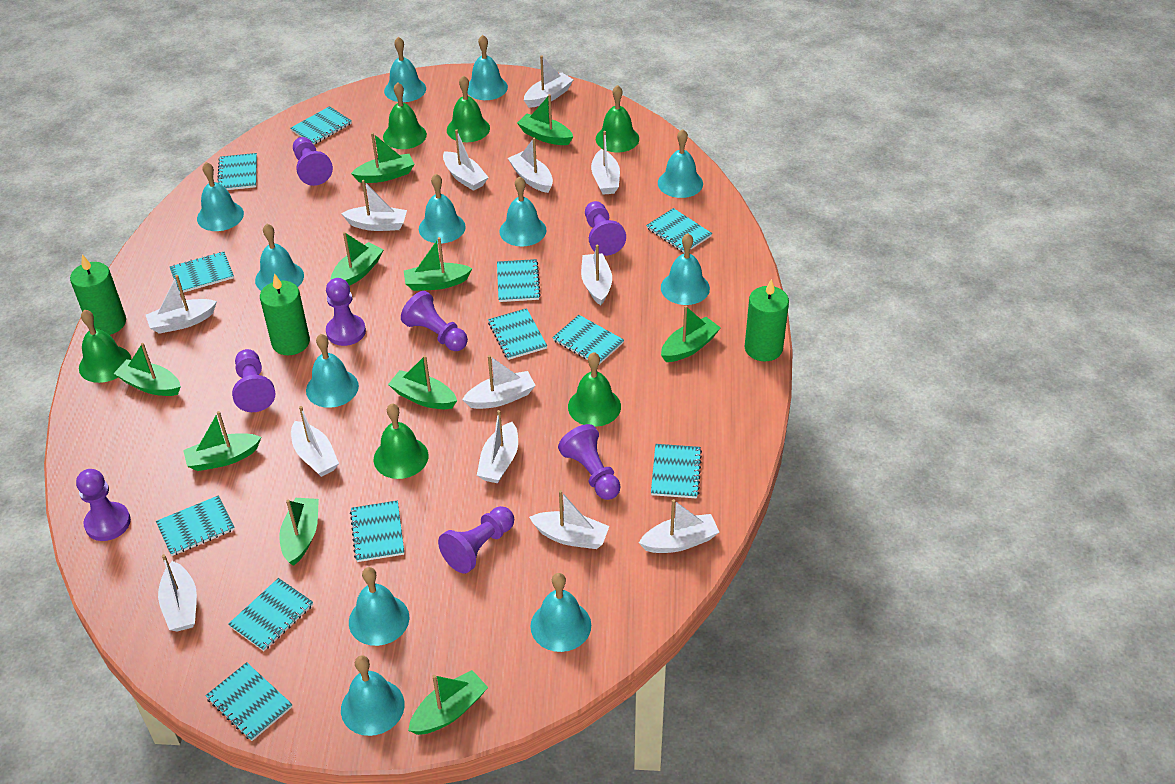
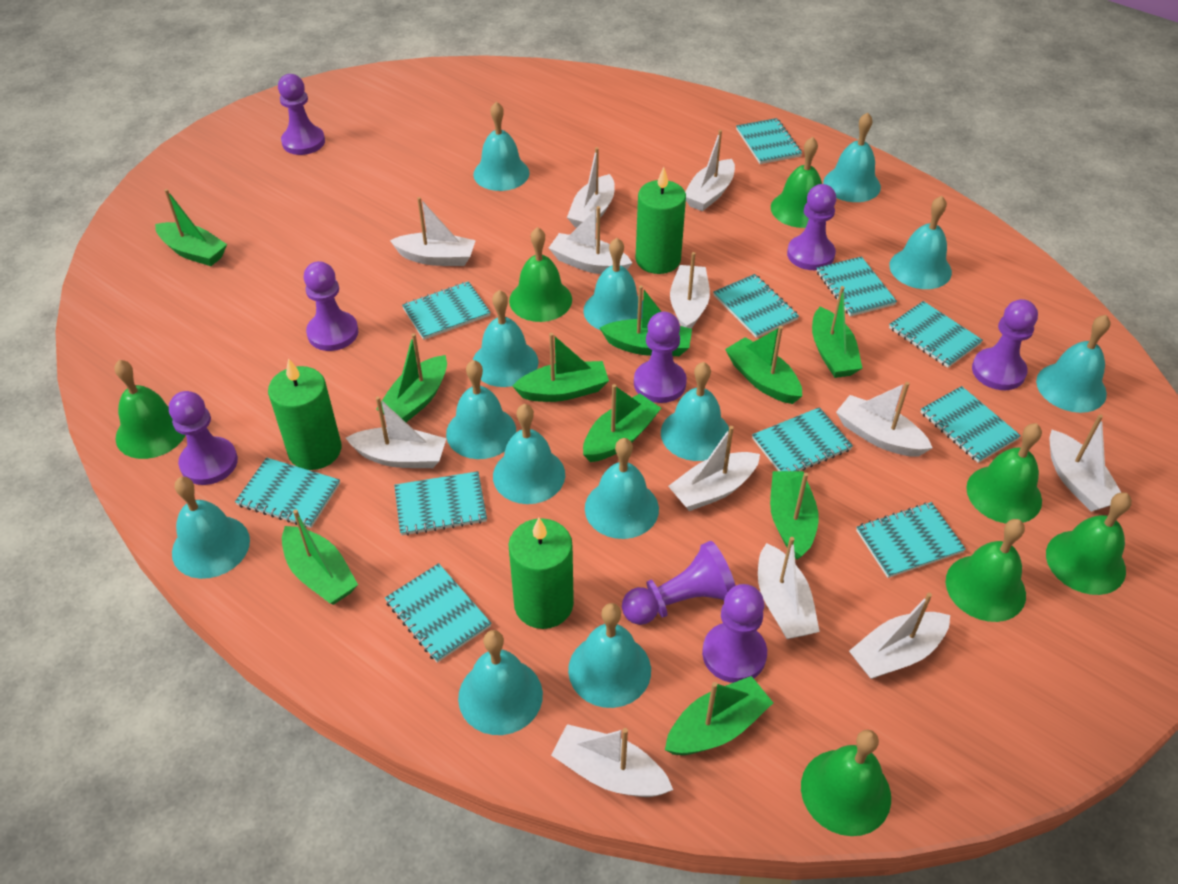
green bell: 6 -> 7
turquoise bell: 12 -> 13
turquoise notebook: 12 -> 11
white boat: 13 -> 12

